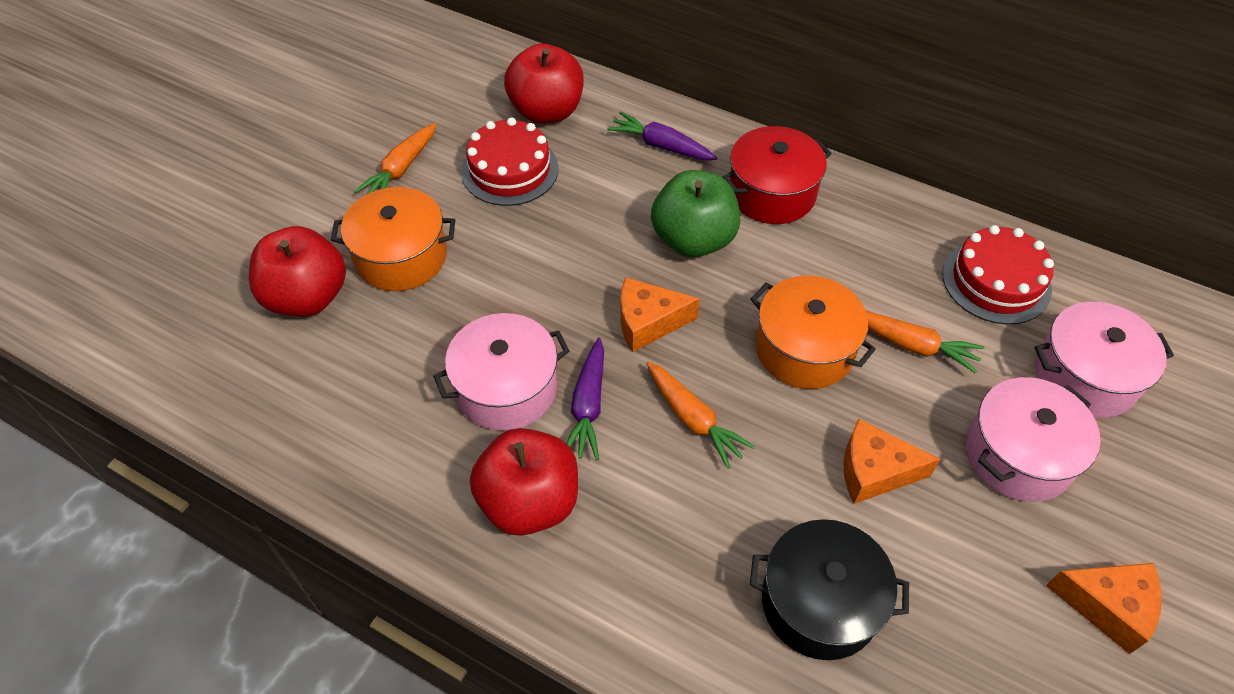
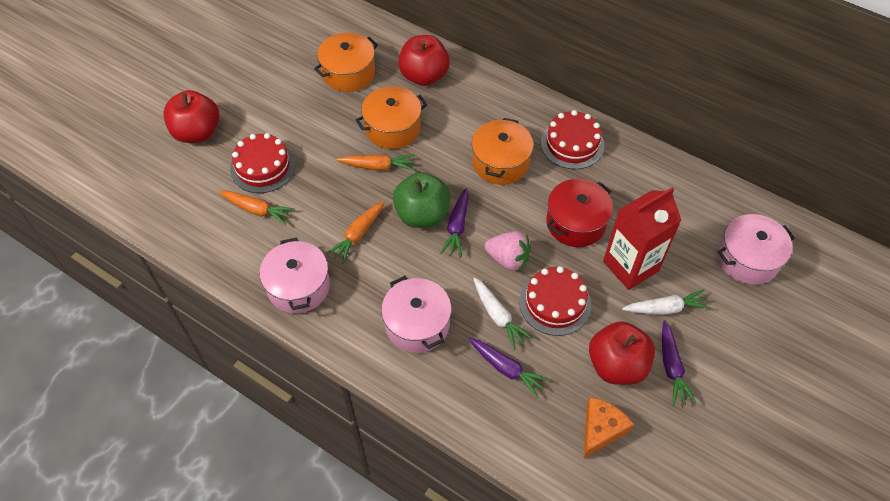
black pot: 1 -> 0
orange cheese: 3 -> 1
orange pot: 2 -> 3
pink strawberry: 0 -> 1
purple carrot: 2 -> 3
red cake: 2 -> 3
red carton: 0 -> 1
white carrot: 0 -> 2

